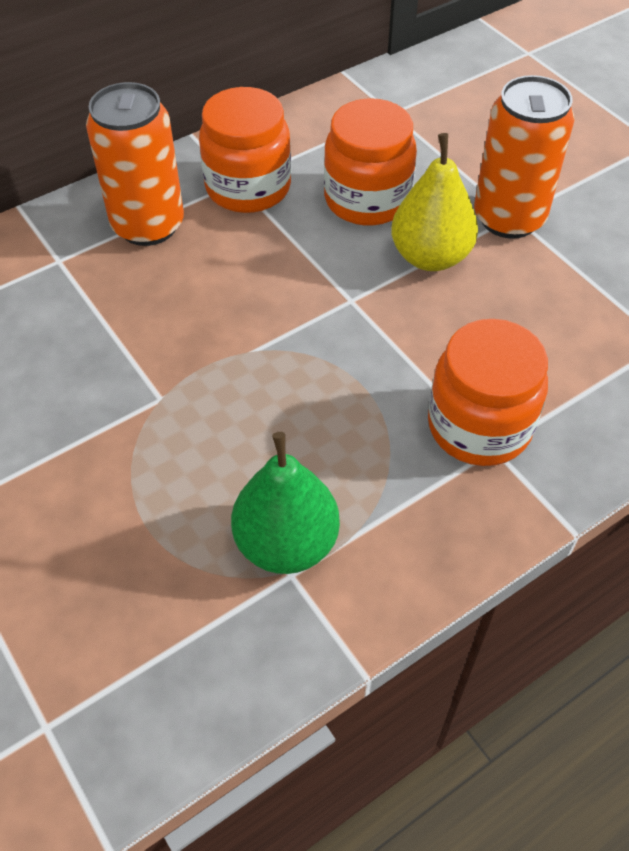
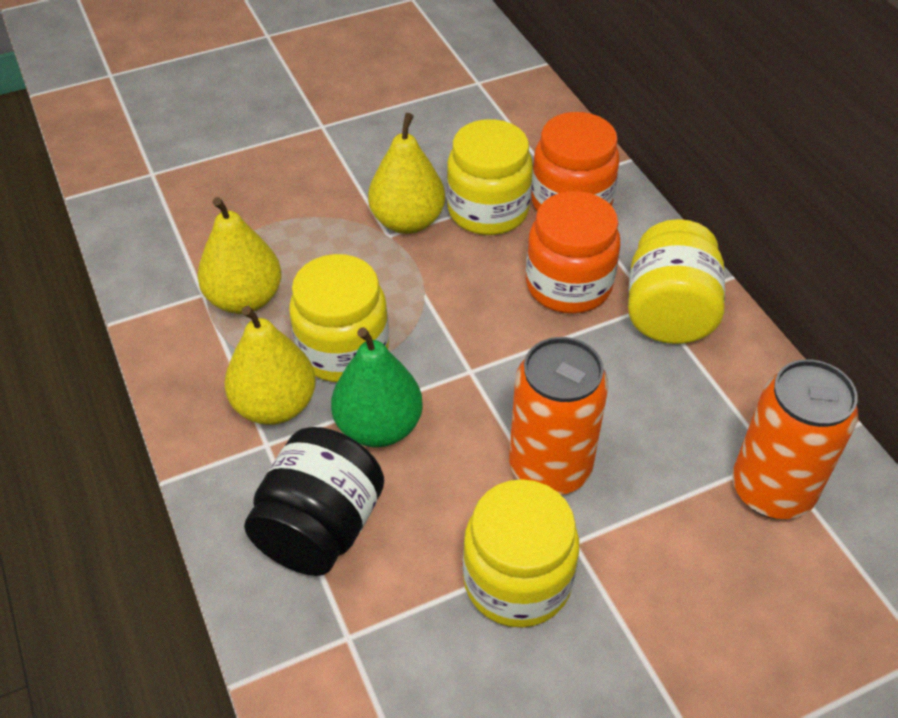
black jar: 0 -> 1
orange jar: 3 -> 2
yellow jar: 0 -> 4
yellow pear: 1 -> 3

